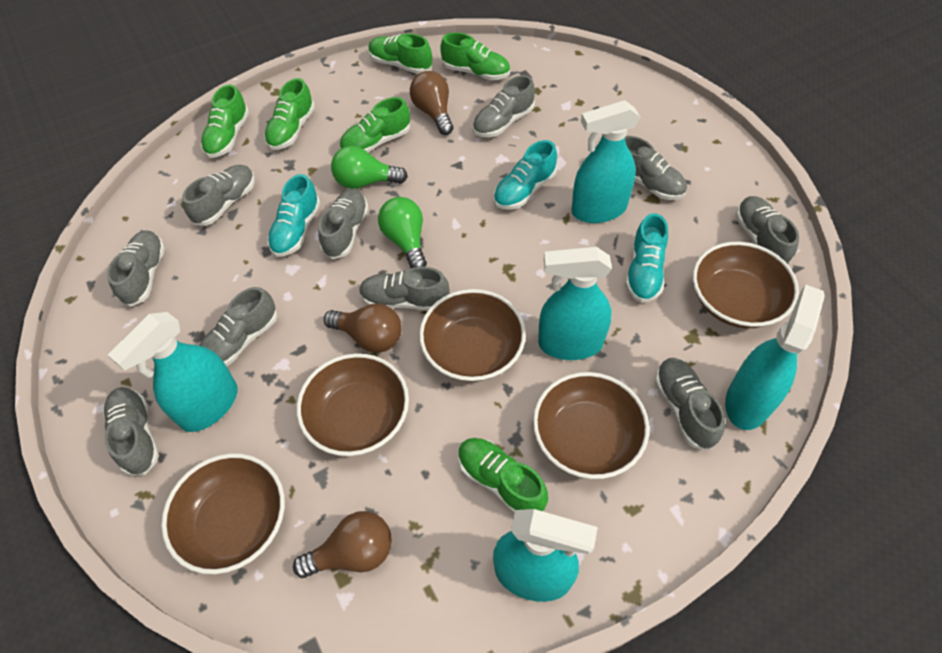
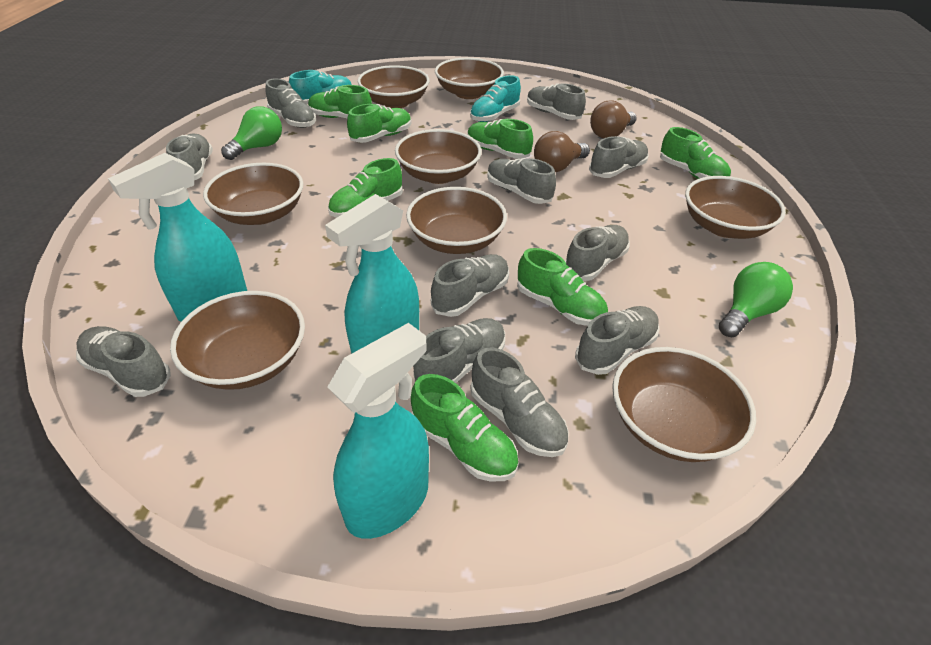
brown bowl: 5 -> 8
brown light bulb: 3 -> 2
green shoe: 6 -> 7
grey shoe: 10 -> 11
turquoise shoe: 3 -> 2
turquoise spray bottle: 5 -> 3

